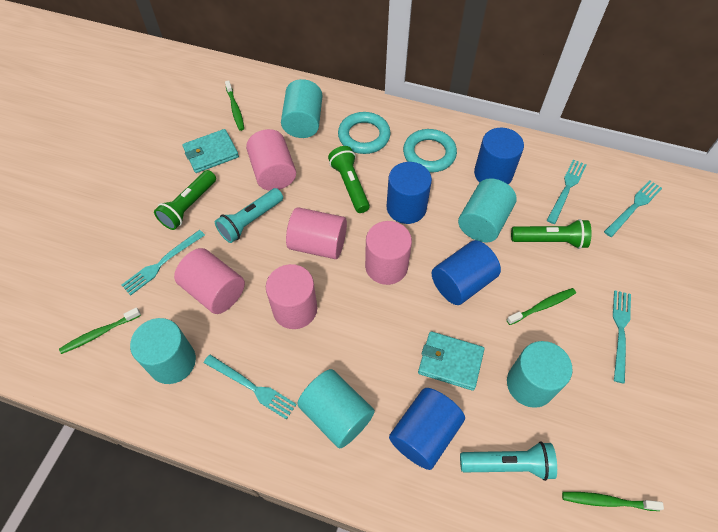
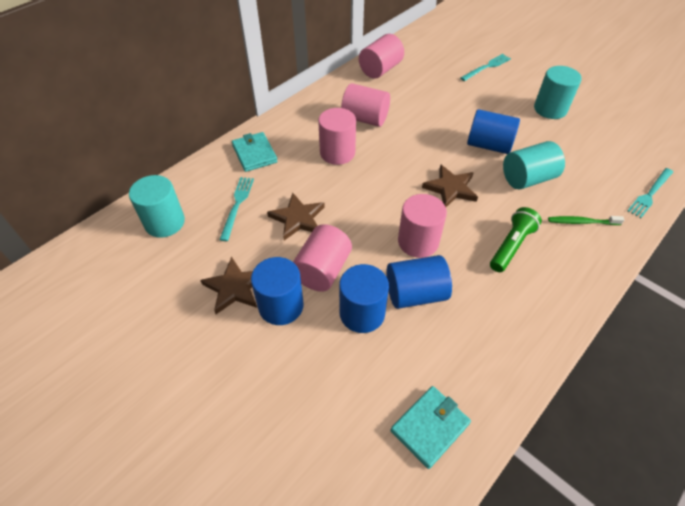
brown star: 0 -> 3
green flashlight: 3 -> 1
green toothbrush: 4 -> 1
turquoise cylinder: 5 -> 3
turquoise flashlight: 2 -> 0
turquoise fork: 5 -> 3
turquoise ring: 2 -> 0

